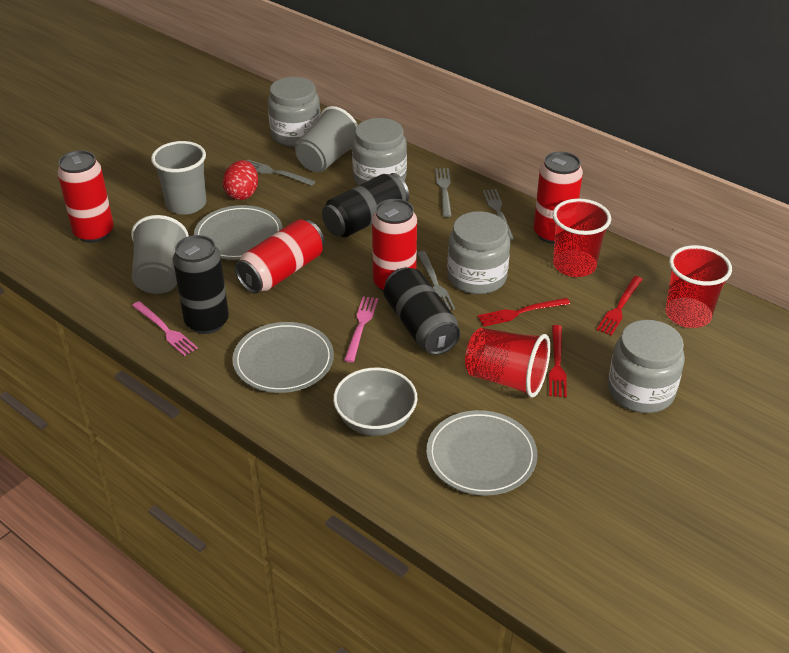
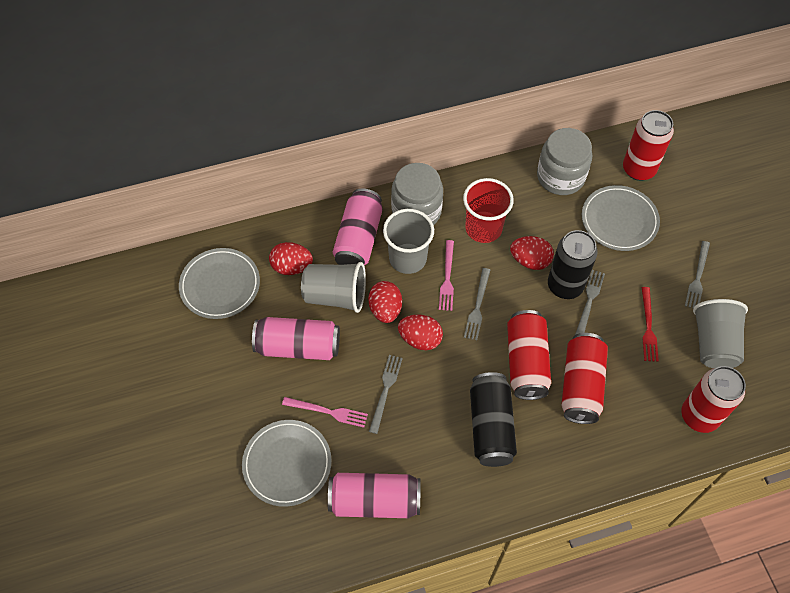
black can: 3 -> 2
grey bowl: 1 -> 0
grey jar: 4 -> 2
pink can: 0 -> 3
red cup: 3 -> 1
red egg: 1 -> 4
red fork: 3 -> 1

